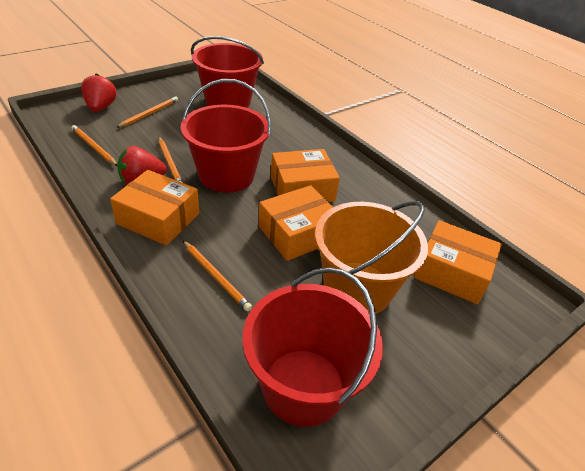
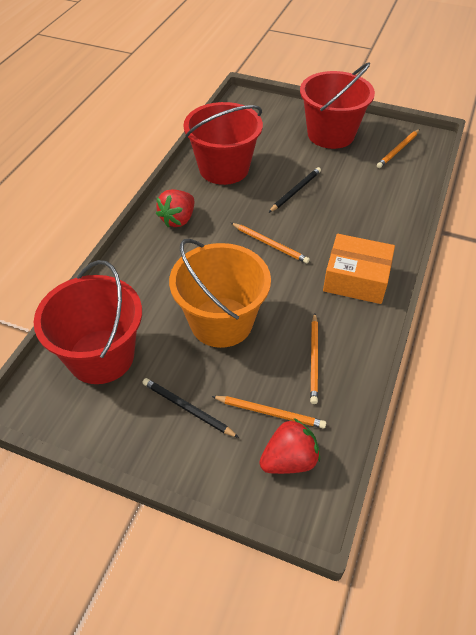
black pencil: 0 -> 2
orange box: 4 -> 1

